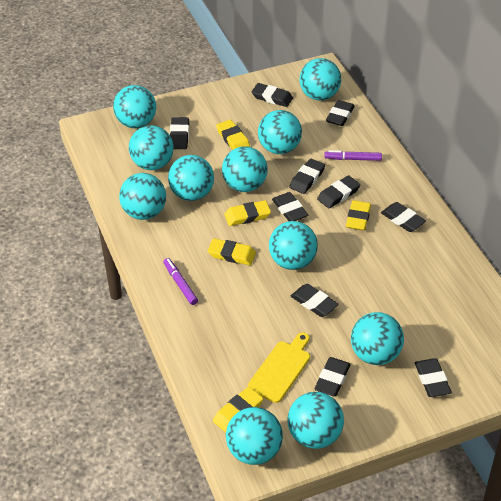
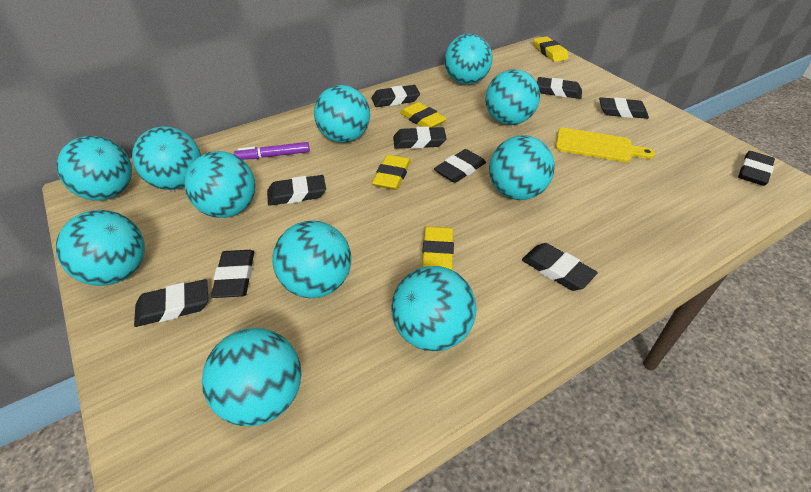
purple marker: 2 -> 1
yellow eraser: 5 -> 4

